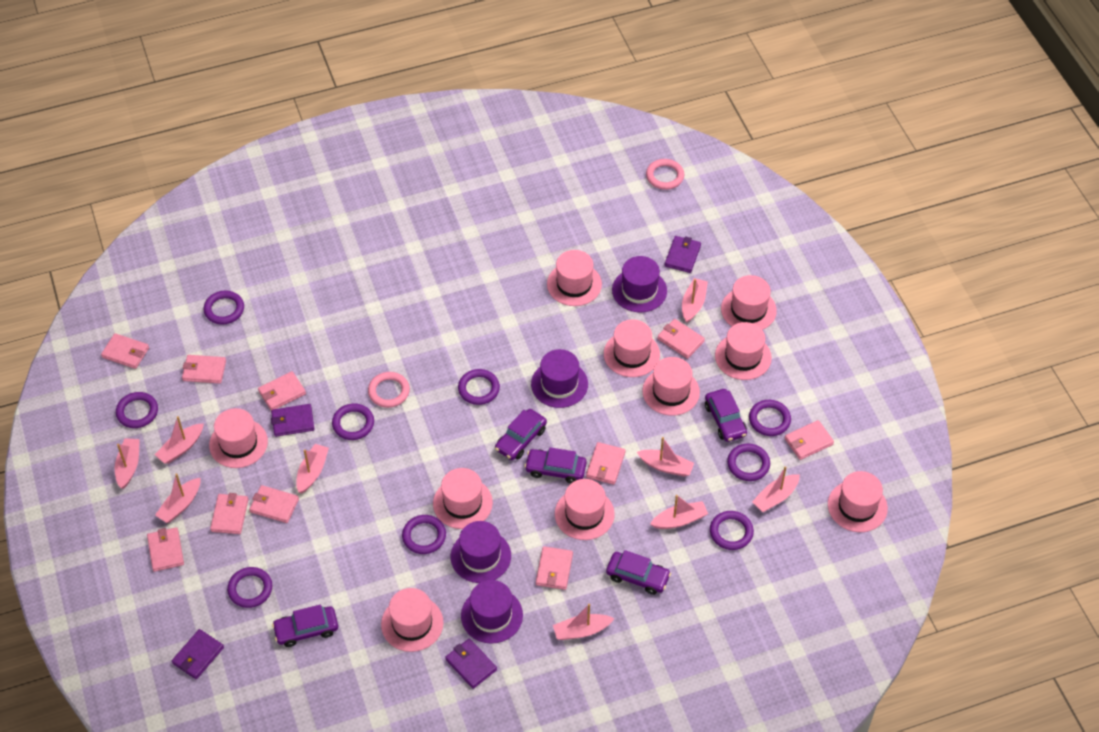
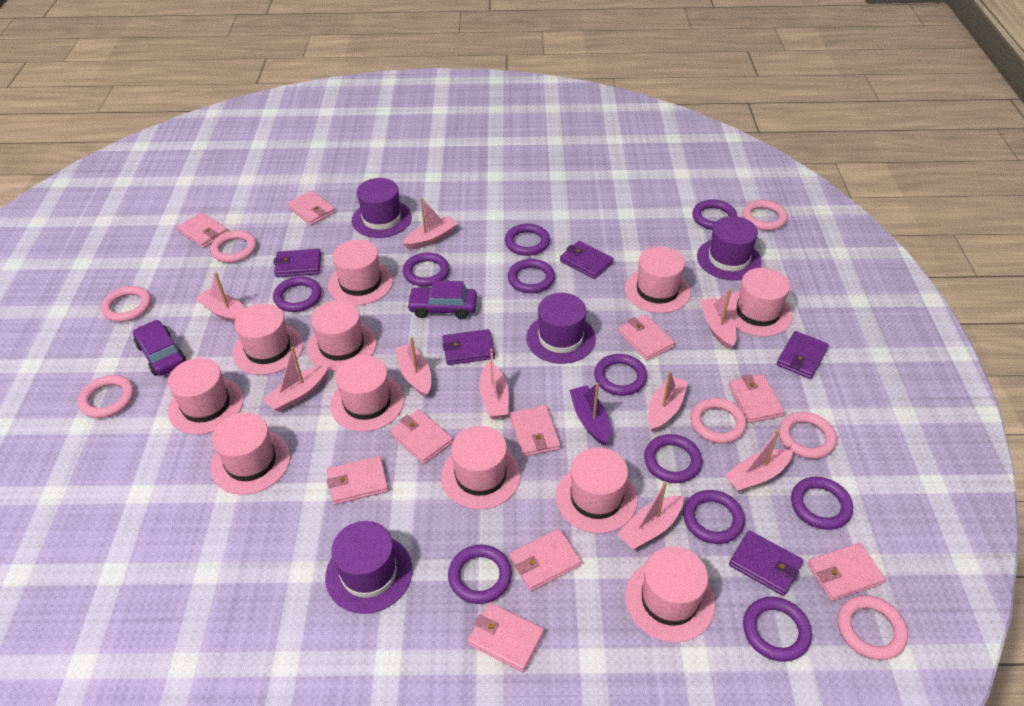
pink hat: 10 -> 11
pink ring: 2 -> 7
purple boat: 0 -> 1
purple car: 5 -> 2
purple ring: 9 -> 11
purple wallet: 4 -> 5

